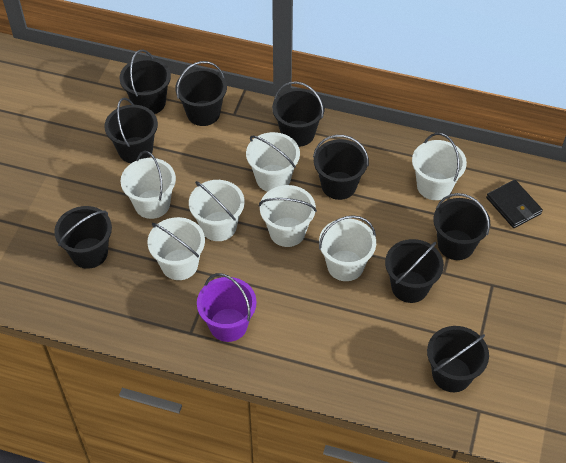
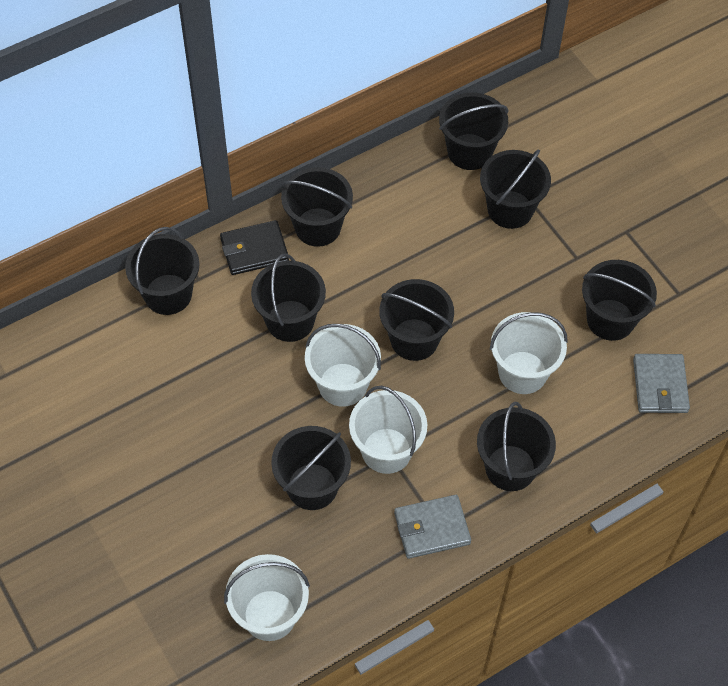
grey wallet: 0 -> 2
purple bucket: 1 -> 0
white bucket: 7 -> 4

